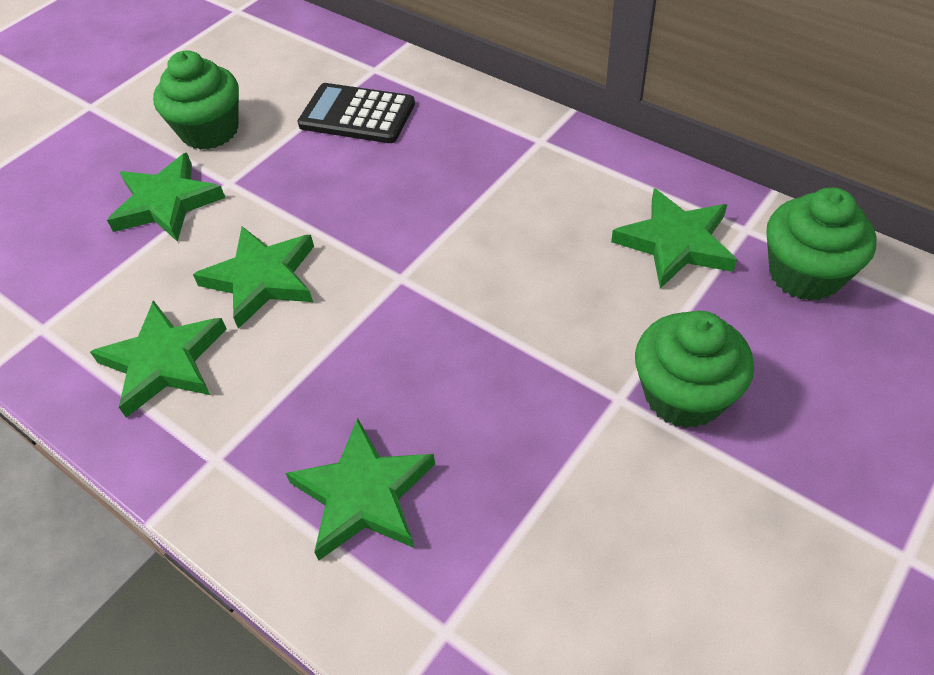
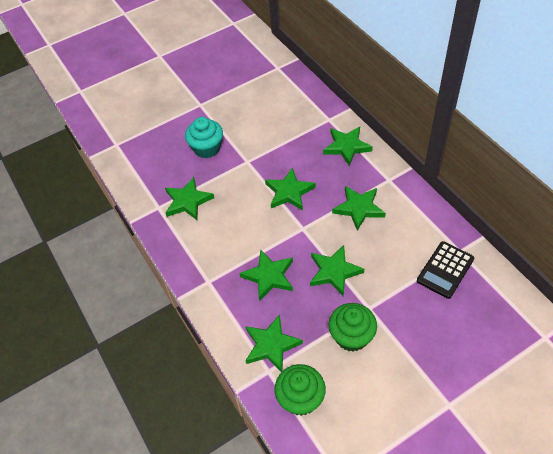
green cupcake: 3 -> 2
green star: 5 -> 7
turquoise cupcake: 0 -> 1

